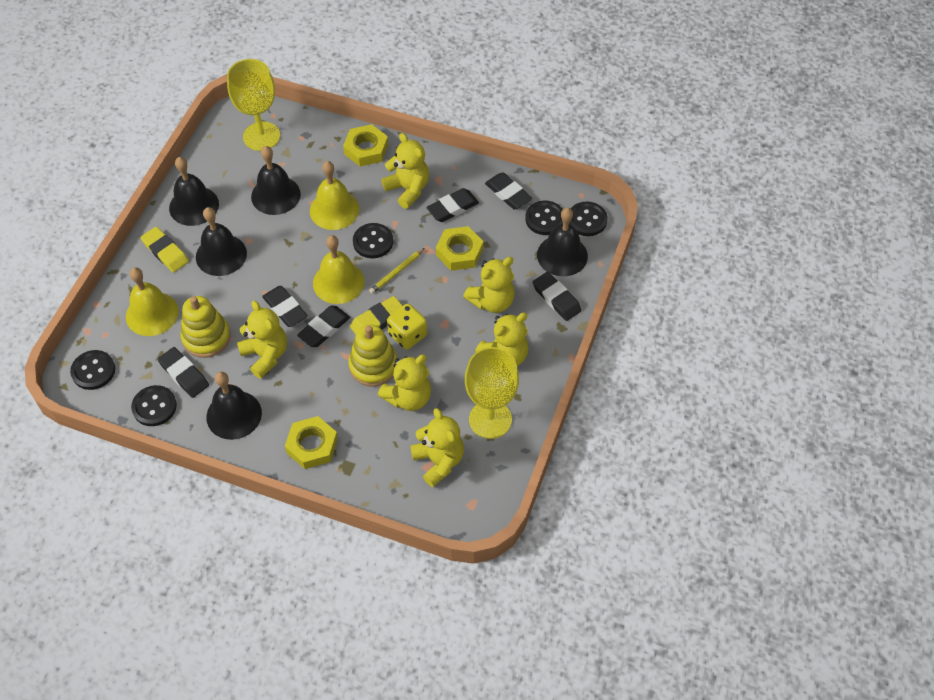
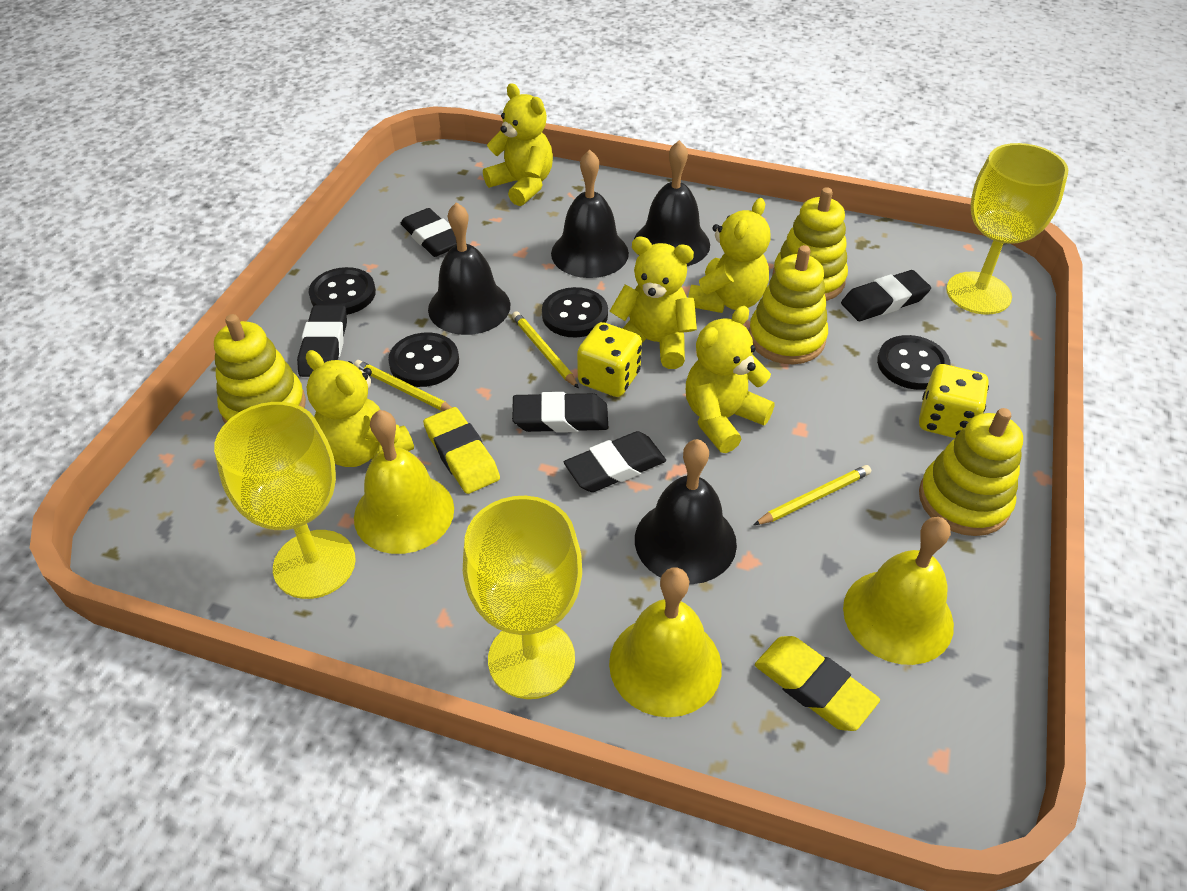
black bell: 5 -> 4
black button: 5 -> 4
black eraser: 6 -> 5
yellow dice: 1 -> 2
yellow goblet: 2 -> 3
yellow nut: 3 -> 0
yellow pencil: 1 -> 3
yellow stacking toy: 2 -> 4
yellow teddy bear: 6 -> 5

